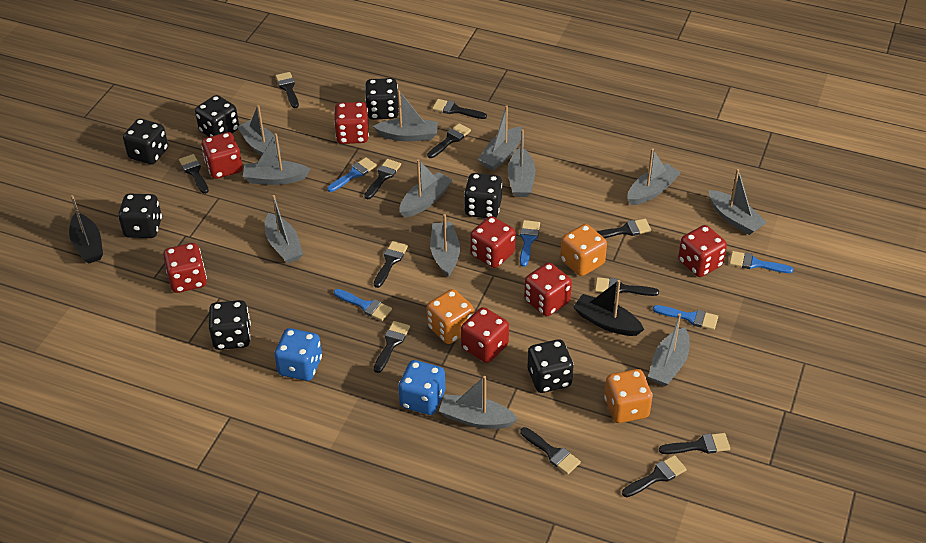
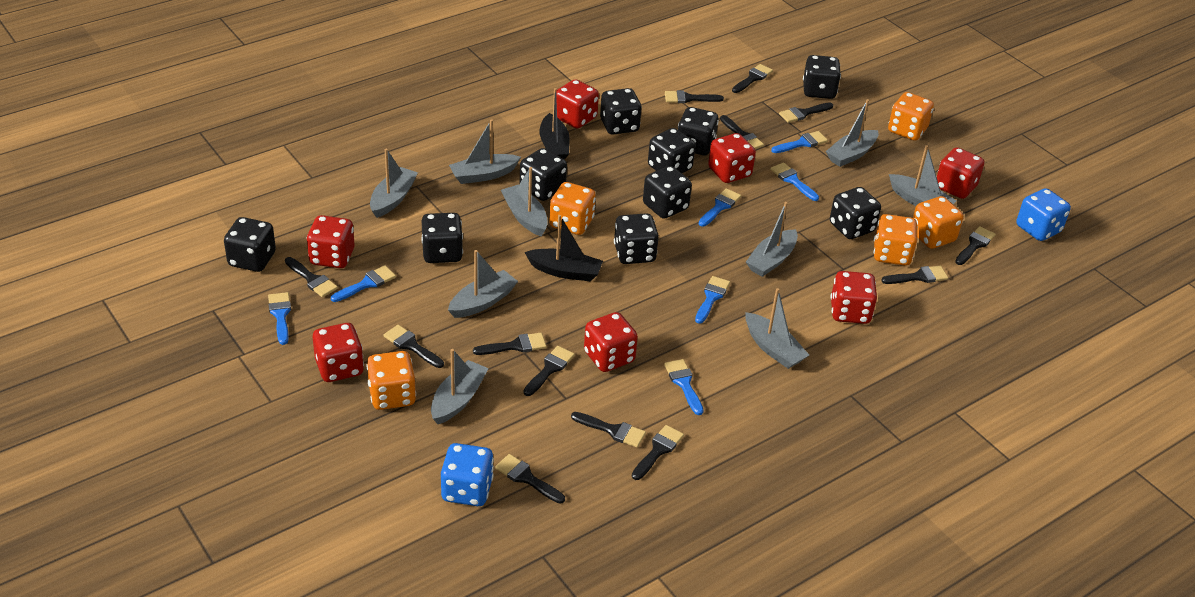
black brush: 12 -> 13
black dice: 7 -> 10
blue brush: 5 -> 7
grey boat: 12 -> 9
orange dice: 3 -> 5

